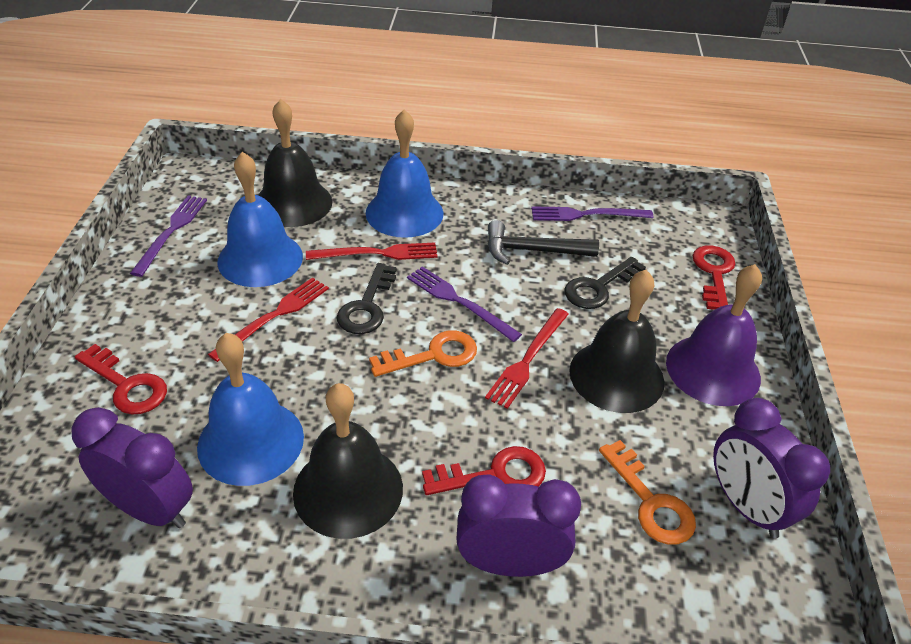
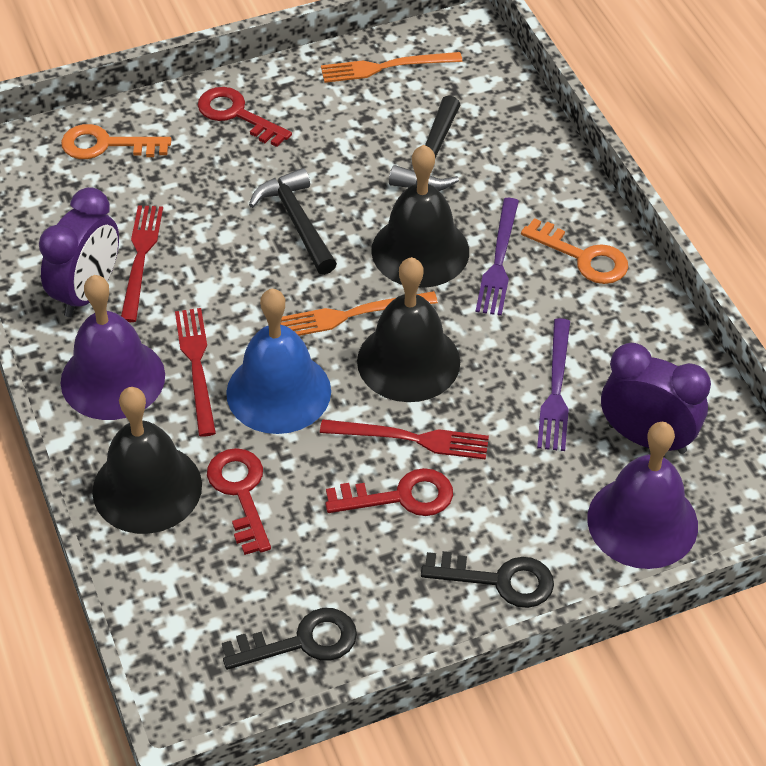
black hammer: 1 -> 2
blue bell: 3 -> 1
orange fork: 0 -> 2
purple bell: 1 -> 2
purple clock: 3 -> 2
purple fork: 3 -> 2

